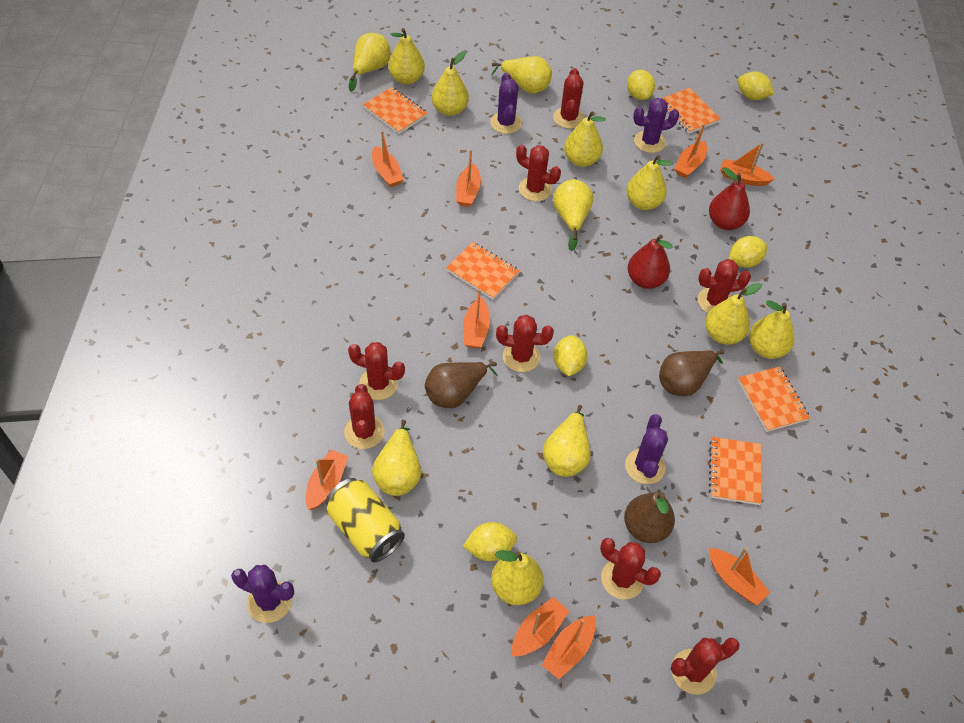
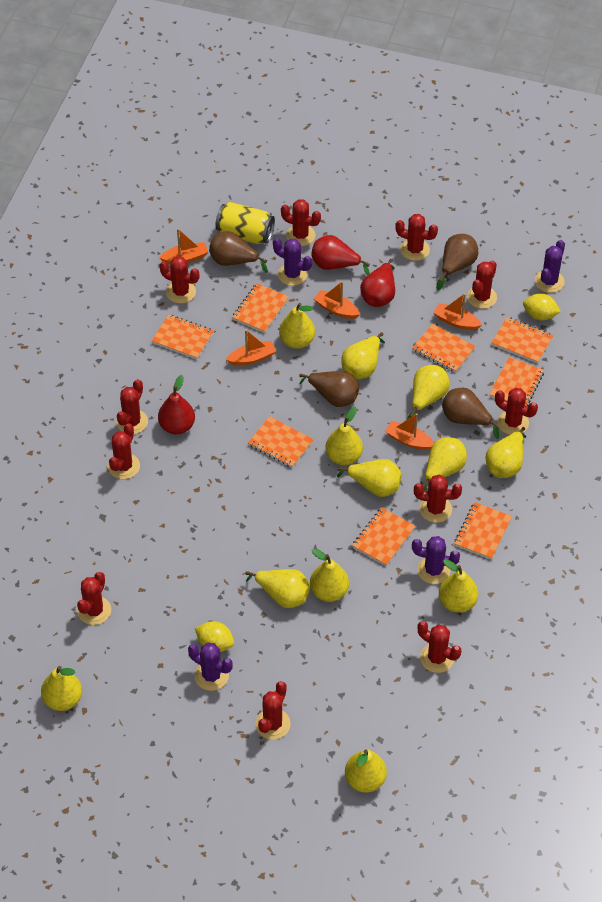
brown pear: 3 -> 4
orange boat: 9 -> 5
orange notebook: 5 -> 8
red cactus: 8 -> 11
red pear: 2 -> 3
yellow lemon: 5 -> 2

